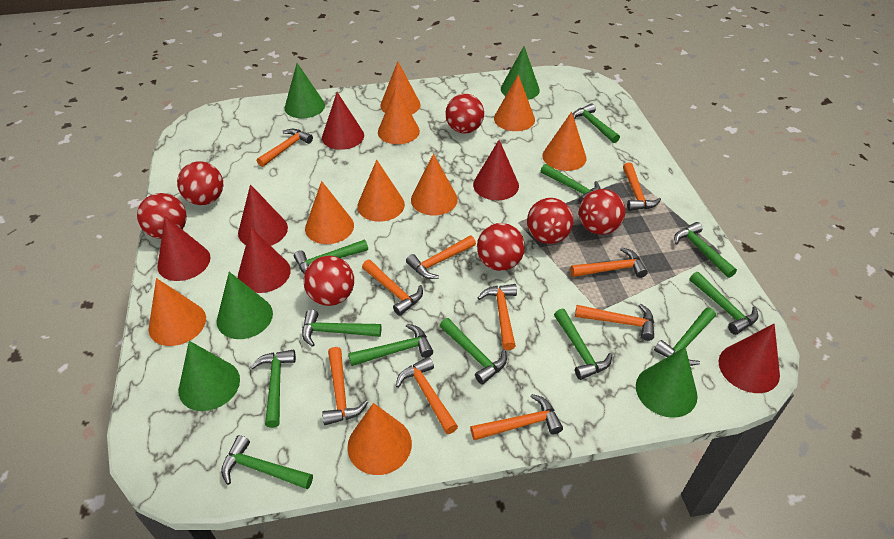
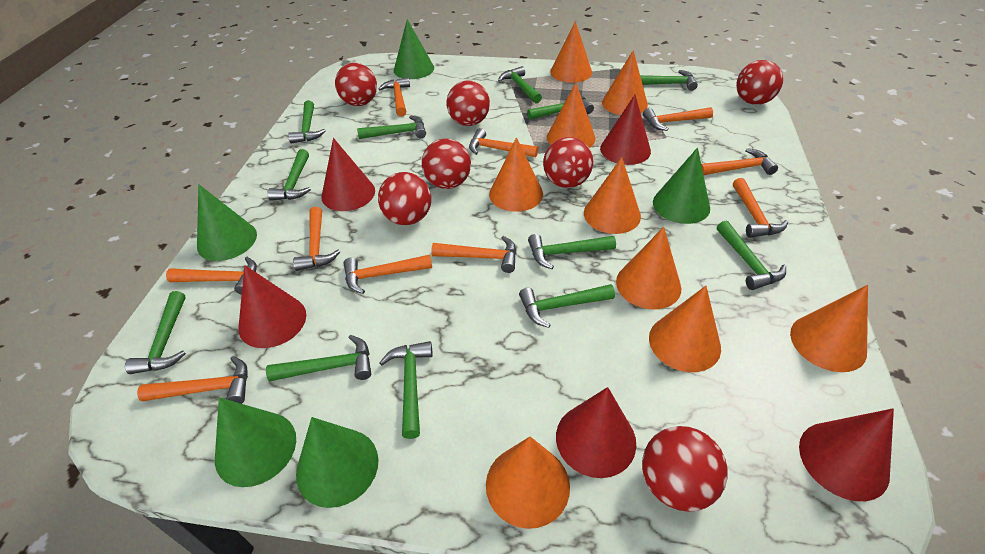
red cone: 6 -> 5

